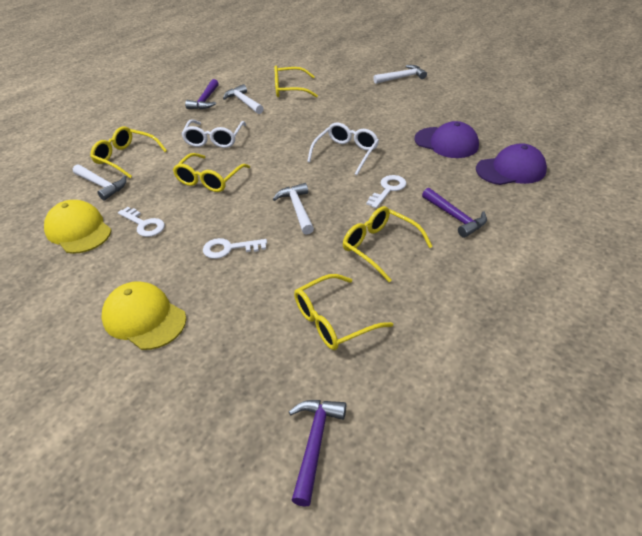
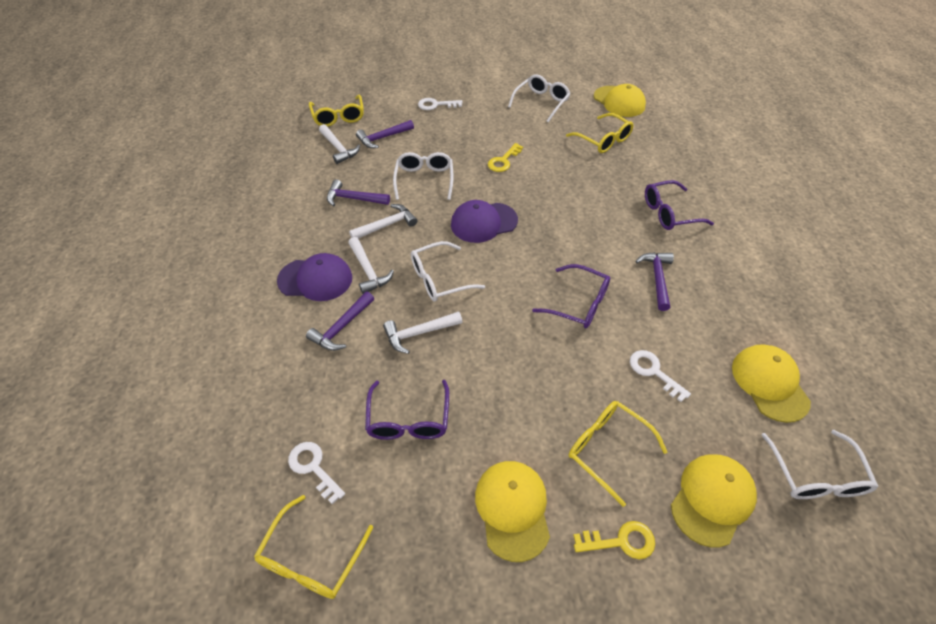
purple glasses: 0 -> 3
purple hammer: 3 -> 4
white glasses: 2 -> 4
yellow cap: 2 -> 4
yellow glasses: 5 -> 4
yellow key: 0 -> 2

